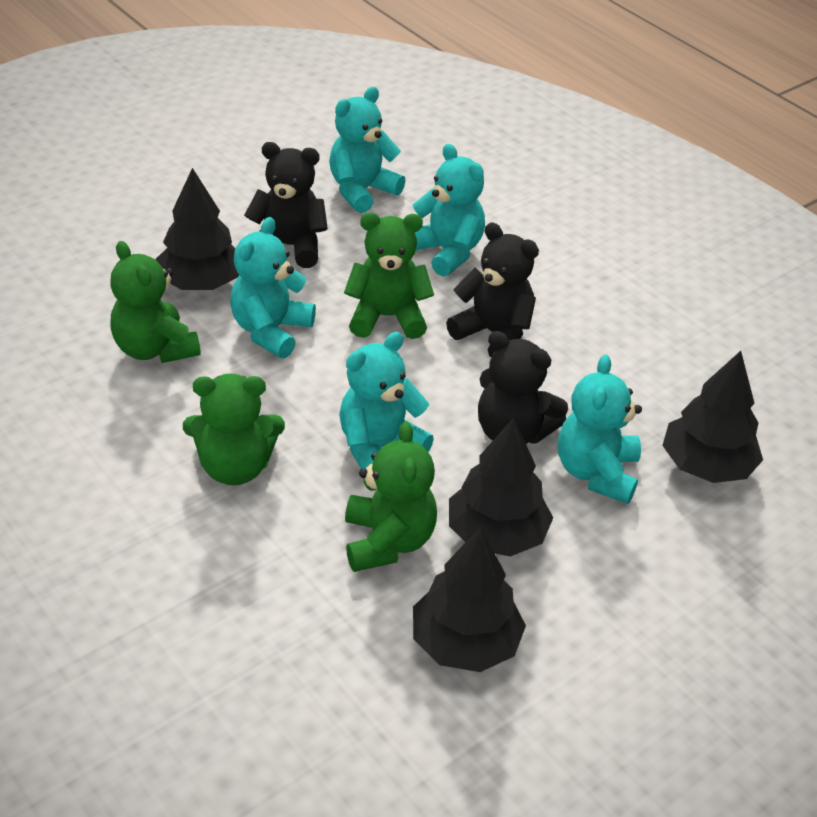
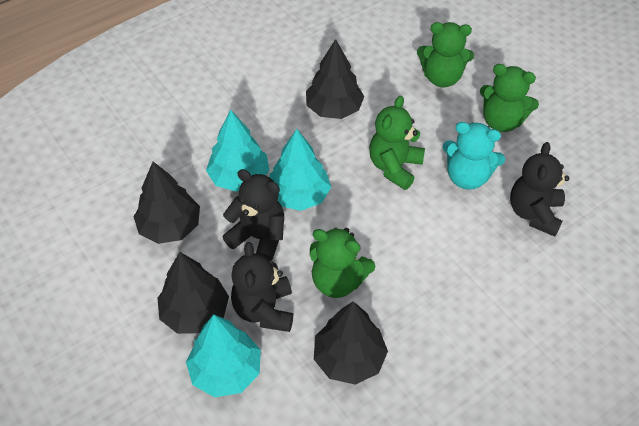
turquoise teddy bear: 5 -> 1
turquoise tree: 0 -> 3

